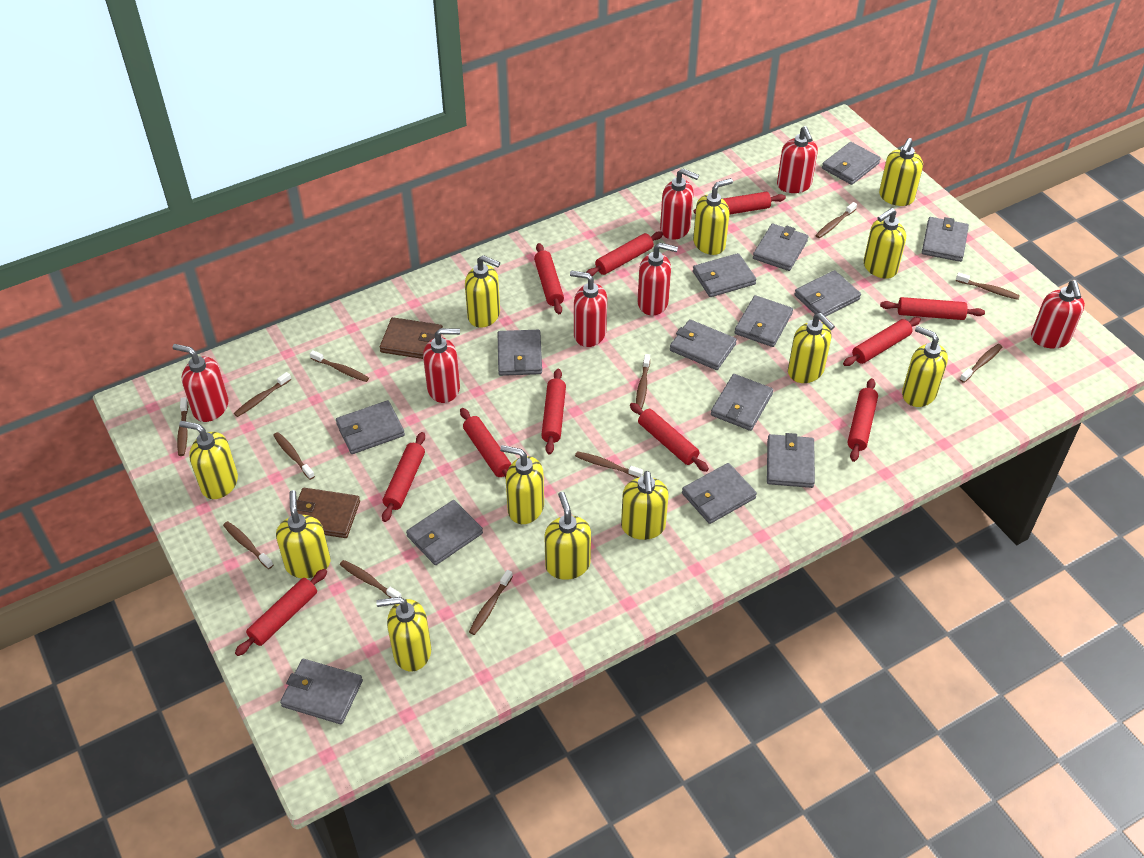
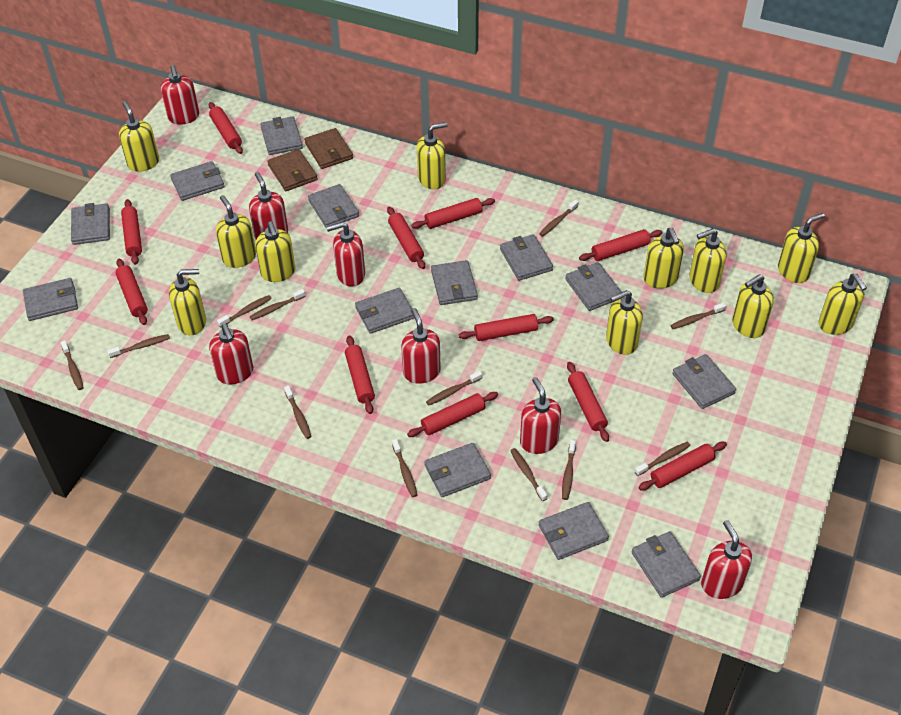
grey wallet: 14 -> 13
yellow soap dispenser: 12 -> 11

